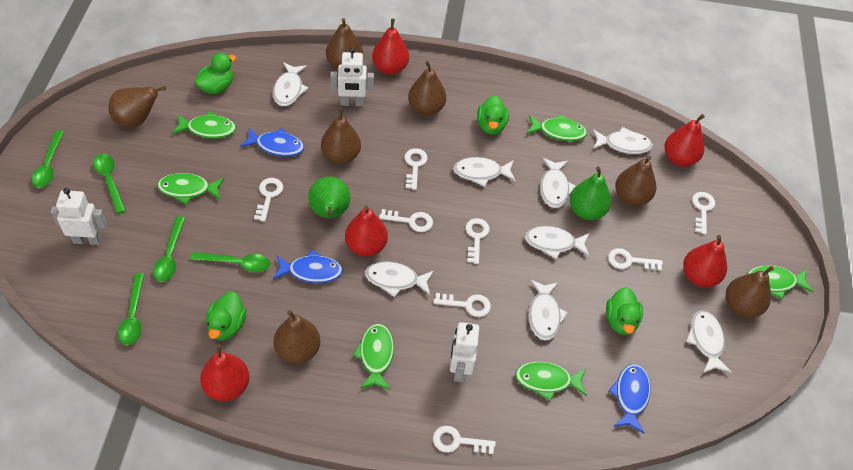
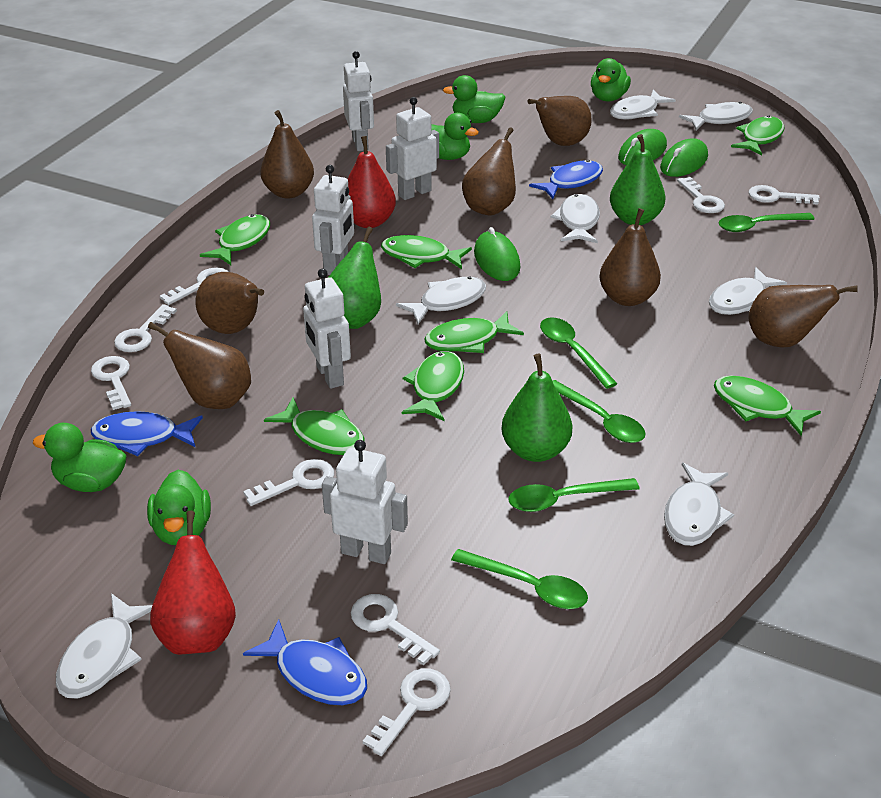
green duck: 4 -> 5
green fish: 6 -> 7
green mouse: 0 -> 3
green pear: 2 -> 3
red pear: 5 -> 2
white fish: 8 -> 7
white robot: 3 -> 5

